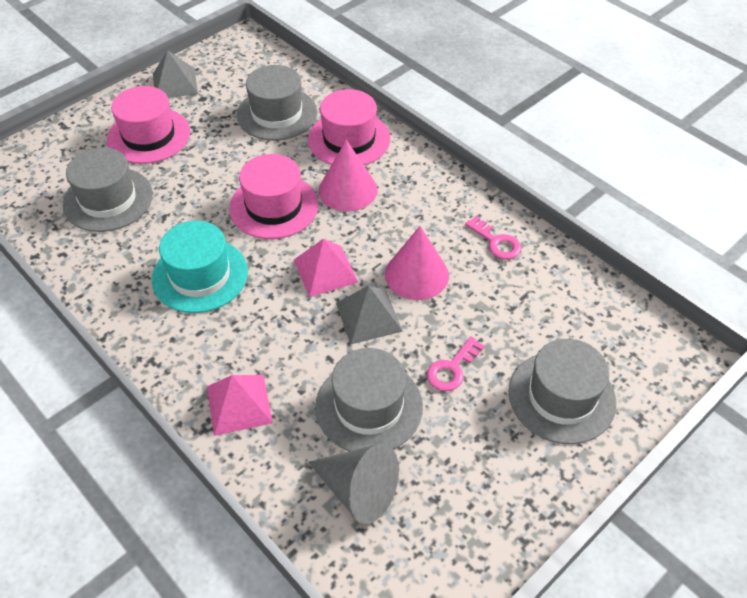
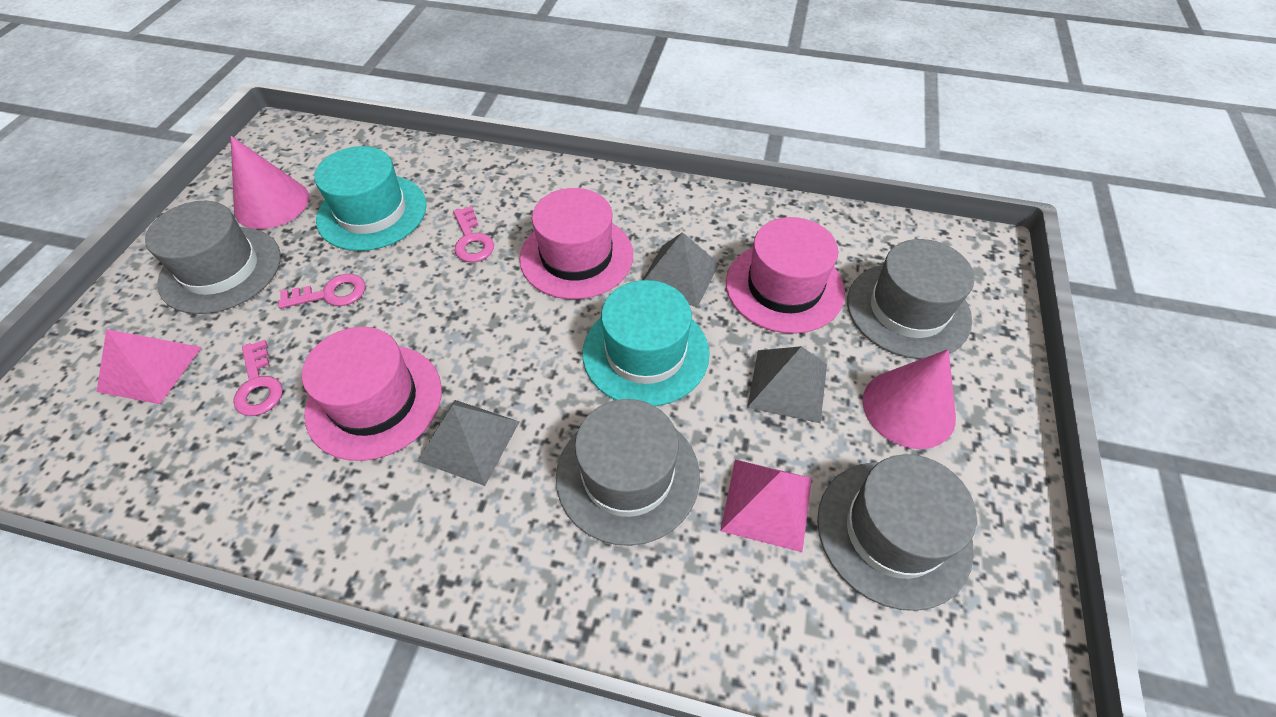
grey cone: 1 -> 0
grey pyramid: 2 -> 3
pink key: 2 -> 3
turquoise hat: 1 -> 2

